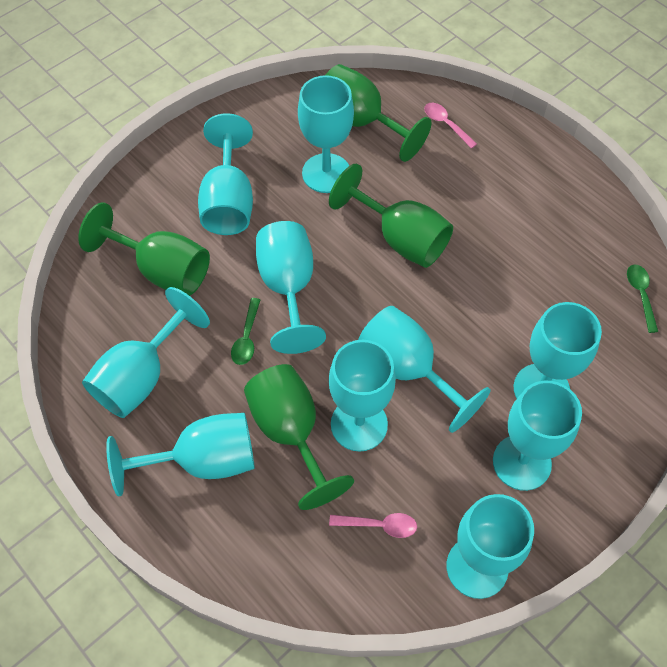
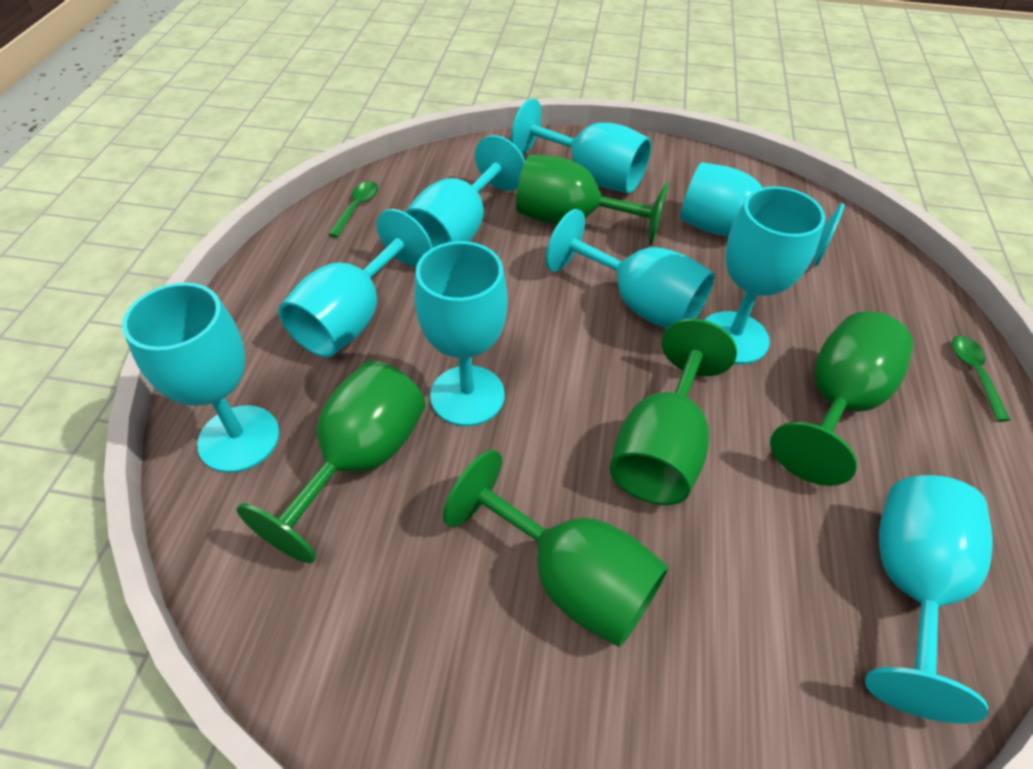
green goblet: 4 -> 5
pink spoon: 2 -> 0
turquoise goblet: 10 -> 9

